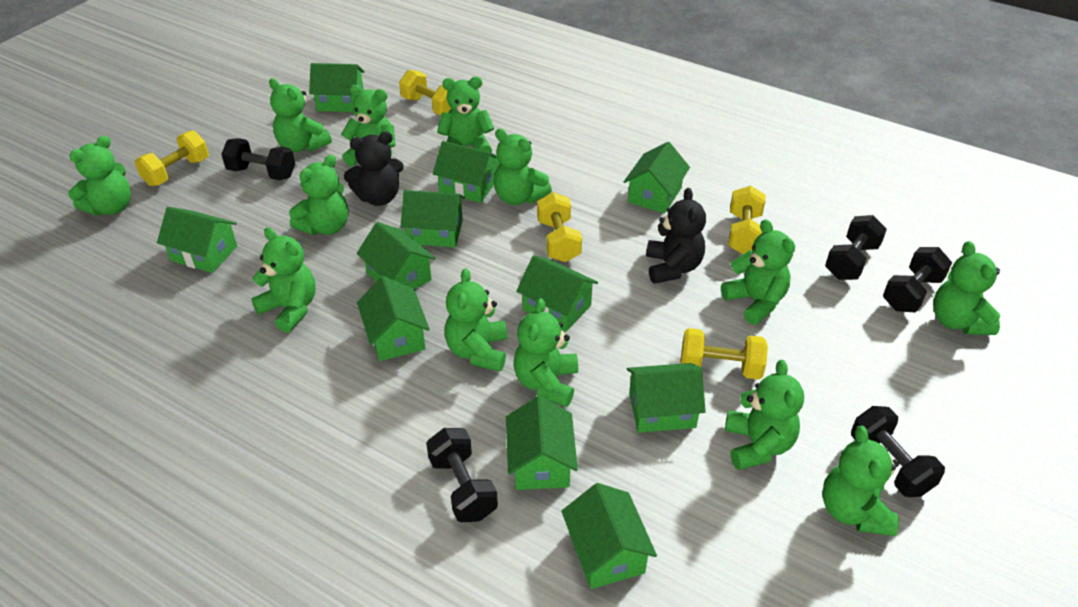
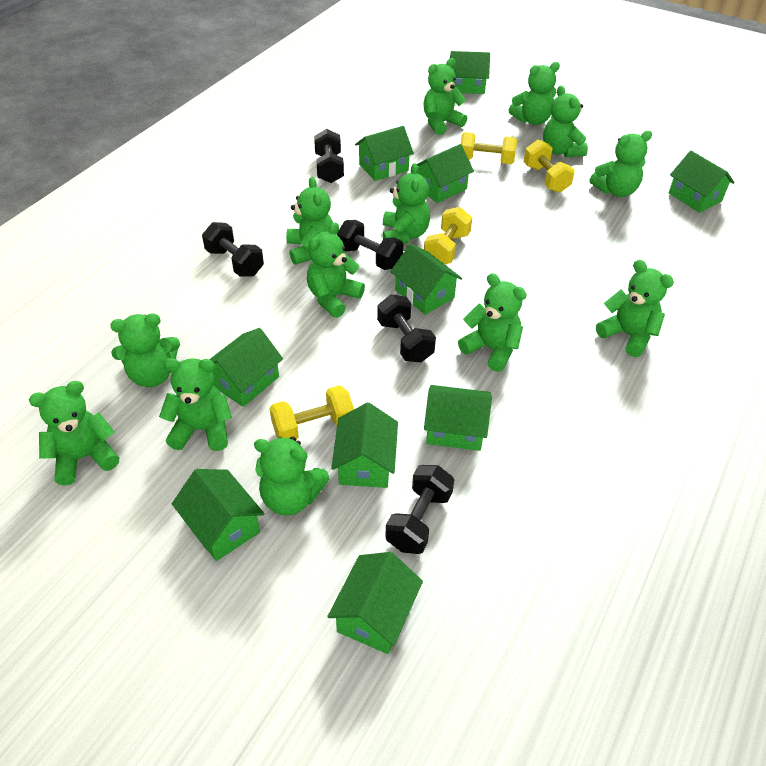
black teddy bear: 2 -> 0
green house: 11 -> 10
yellow dumbbell: 5 -> 4

